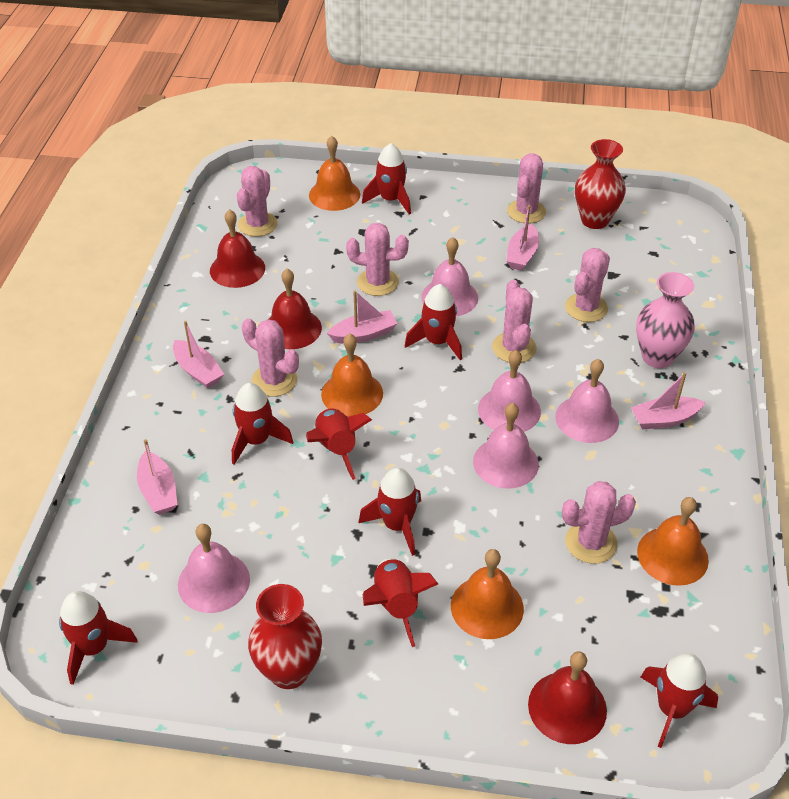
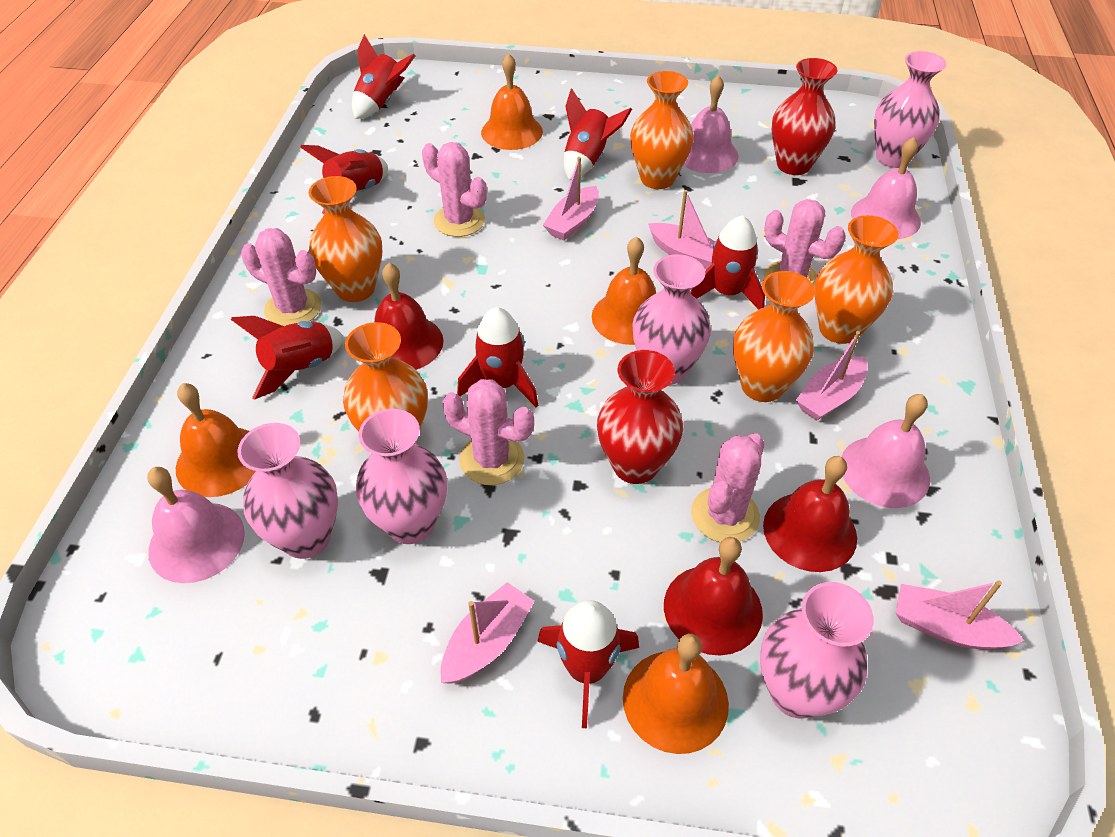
orange vase: 0 -> 5
pink bell: 5 -> 4
pink cactus: 7 -> 5
pink vase: 1 -> 5
red rocket: 8 -> 7

